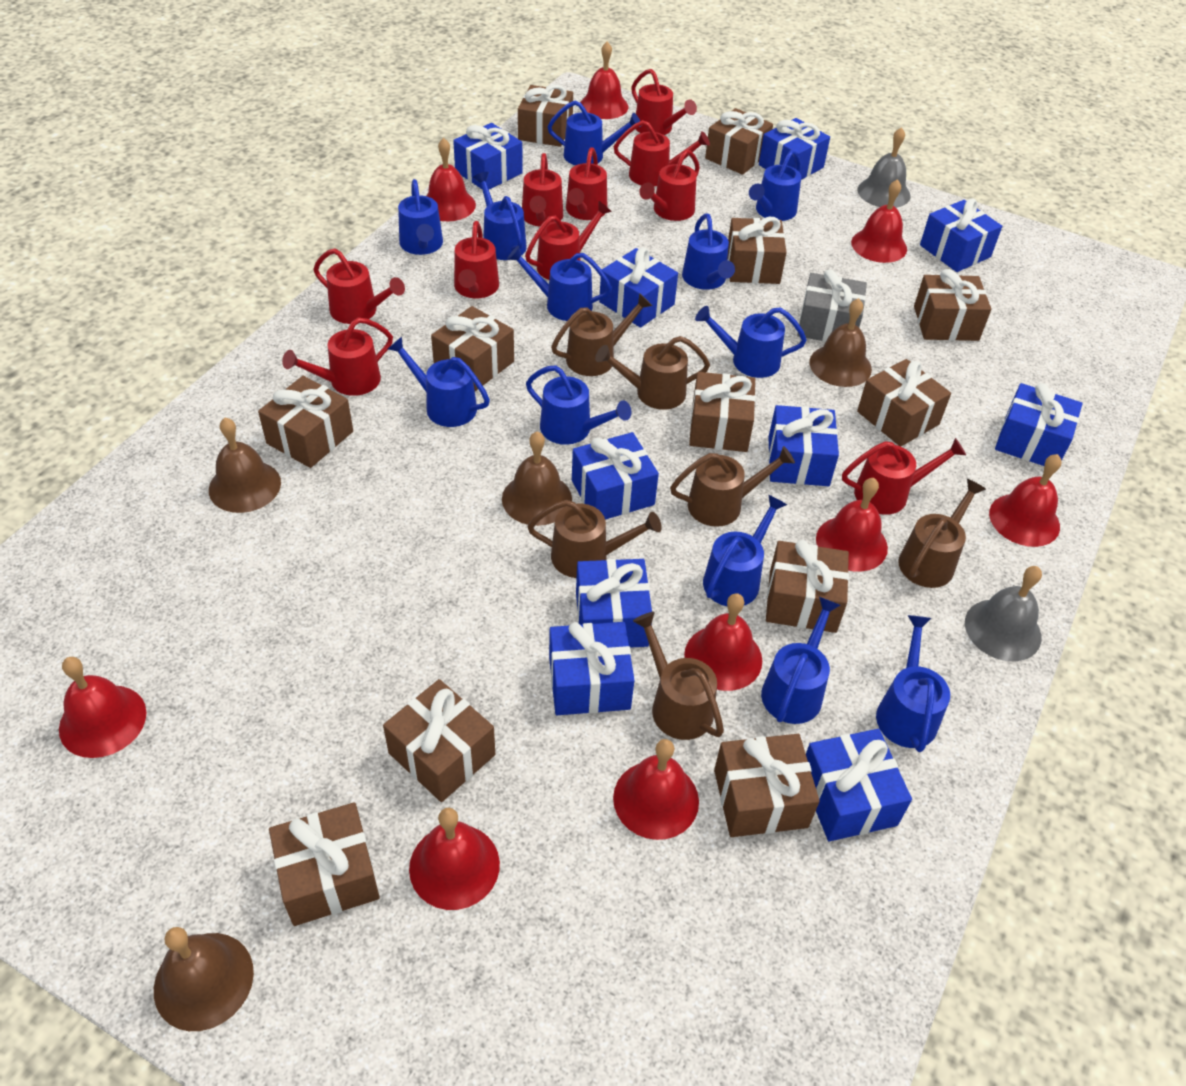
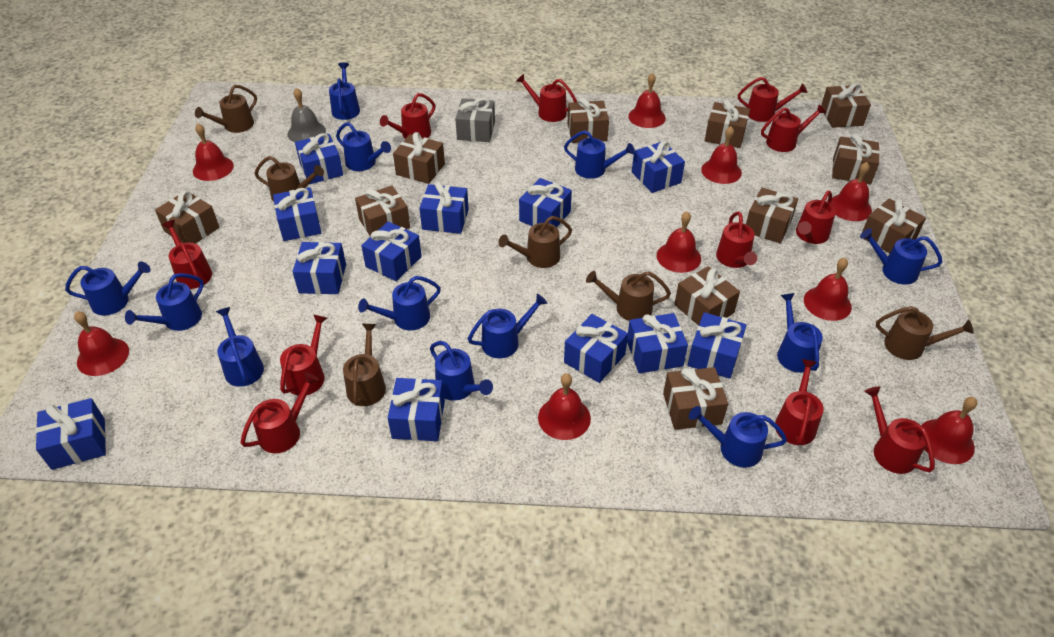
blue gift: 10 -> 12
brown bell: 4 -> 0
brown gift: 12 -> 11
grey bell: 2 -> 1
red watering can: 10 -> 11

